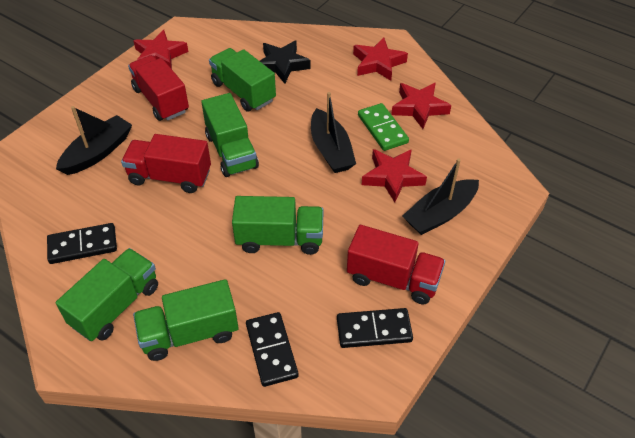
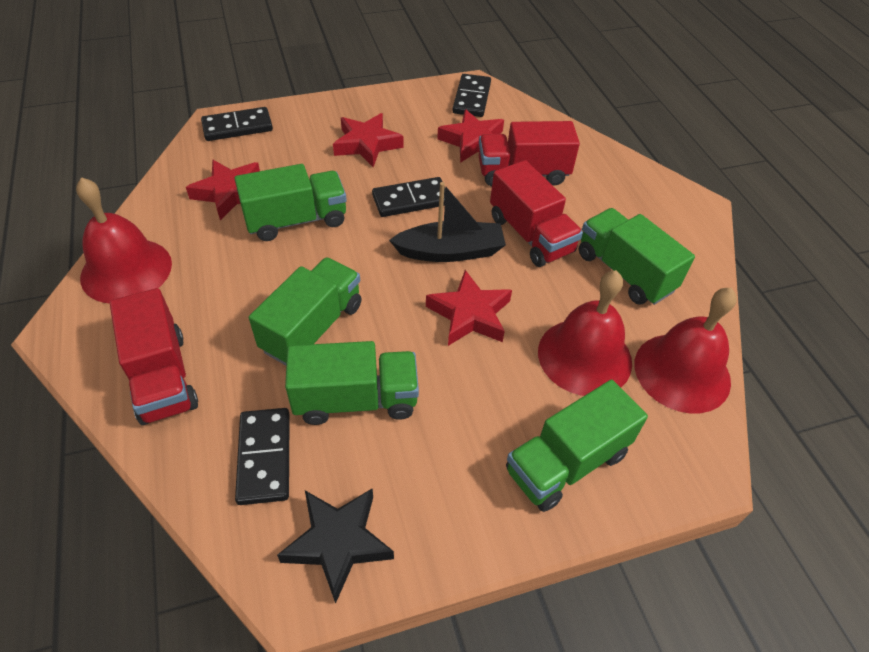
black boat: 3 -> 1
black domino: 3 -> 4
green domino: 1 -> 0
red bell: 0 -> 3

